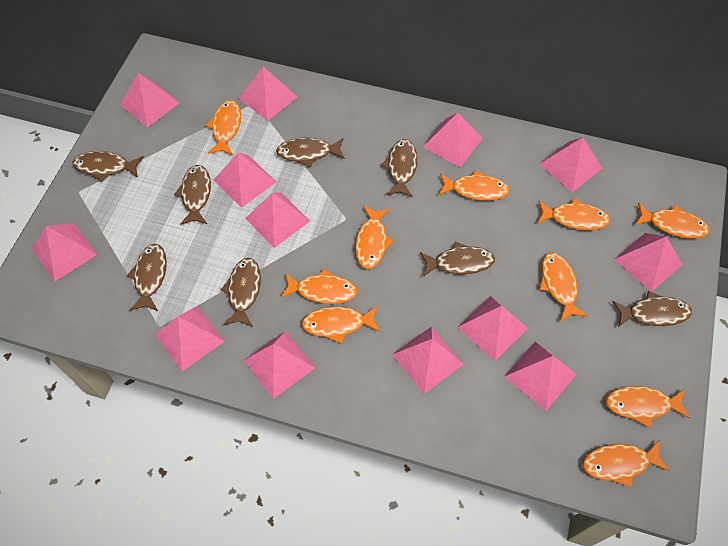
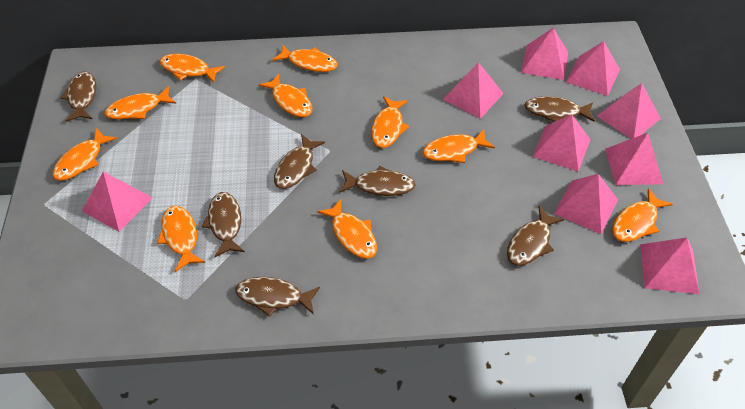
brown fish: 8 -> 7
pink pyramid: 13 -> 9

